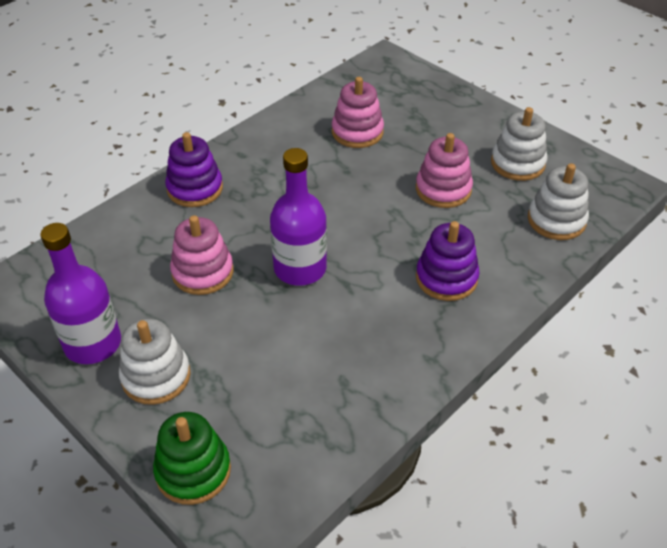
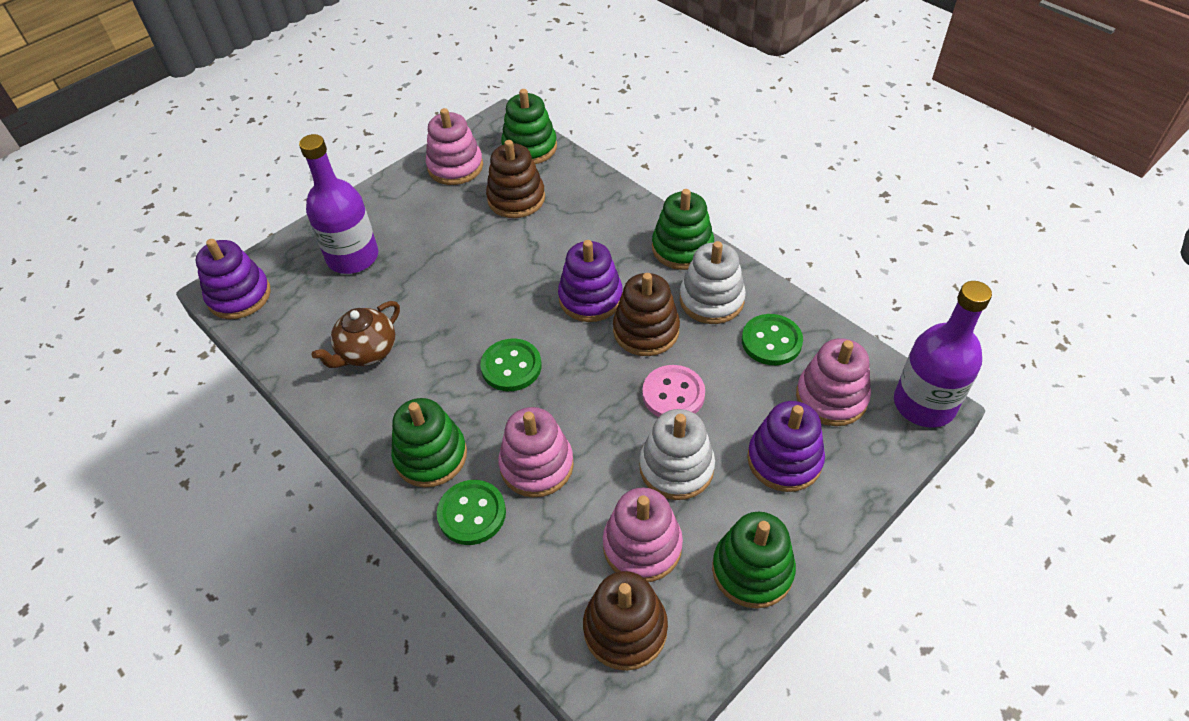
brown stacking toy: 0 -> 3
brown teapot: 0 -> 1
green button: 0 -> 3
green stacking toy: 1 -> 4
pink button: 0 -> 1
pink stacking toy: 3 -> 4
purple stacking toy: 2 -> 3
white stacking toy: 3 -> 2

